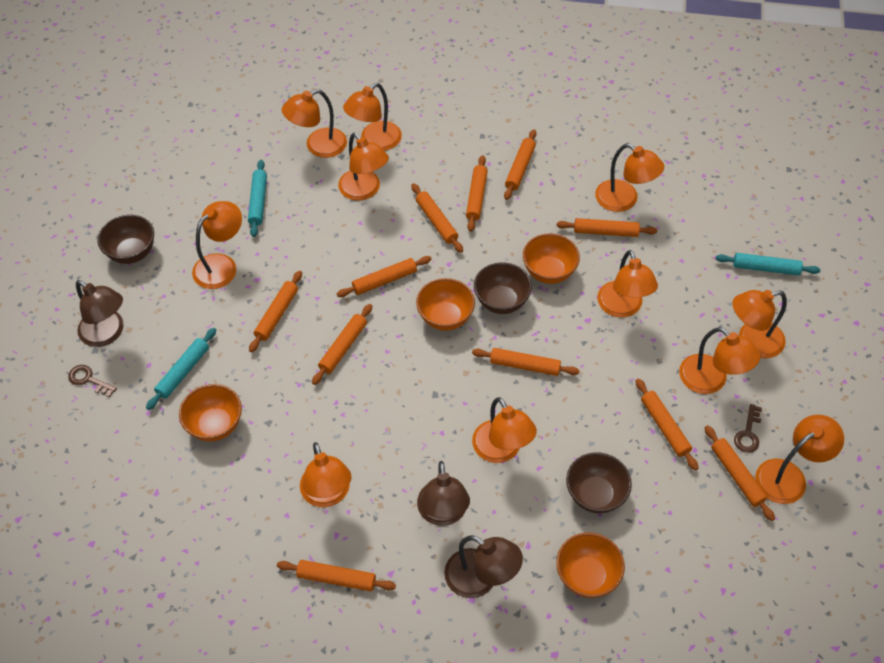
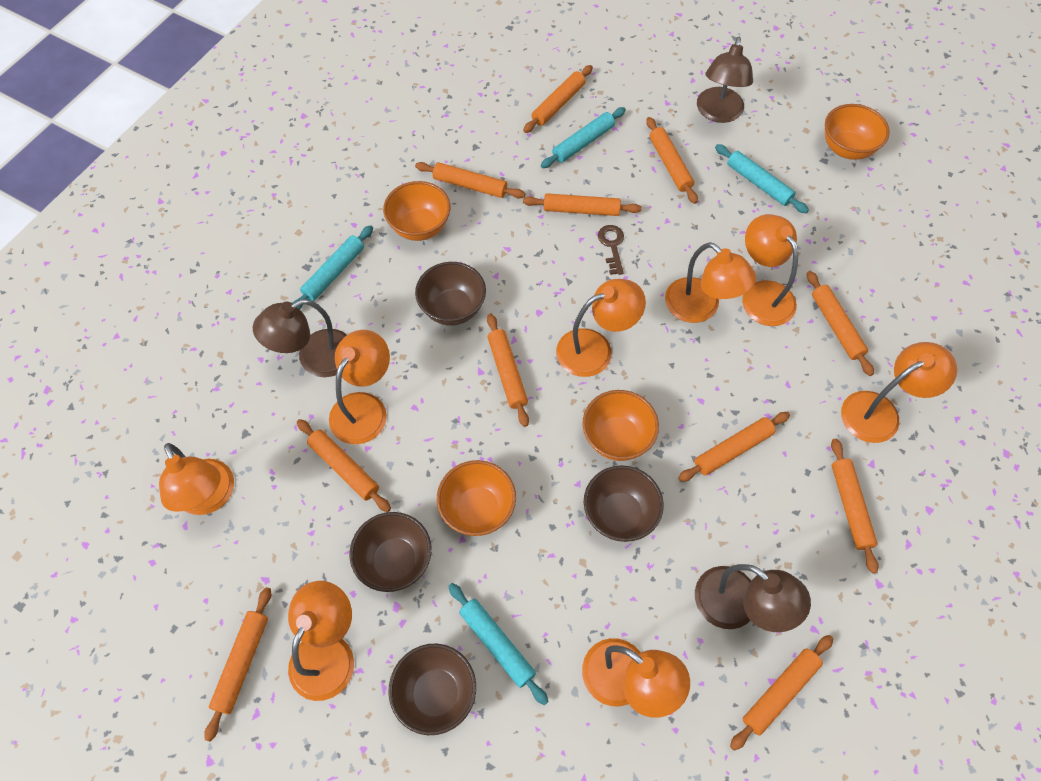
brown bowl: 3 -> 4
brown key: 2 -> 1
orange lamp: 11 -> 8
turquoise rolling pin: 3 -> 4

